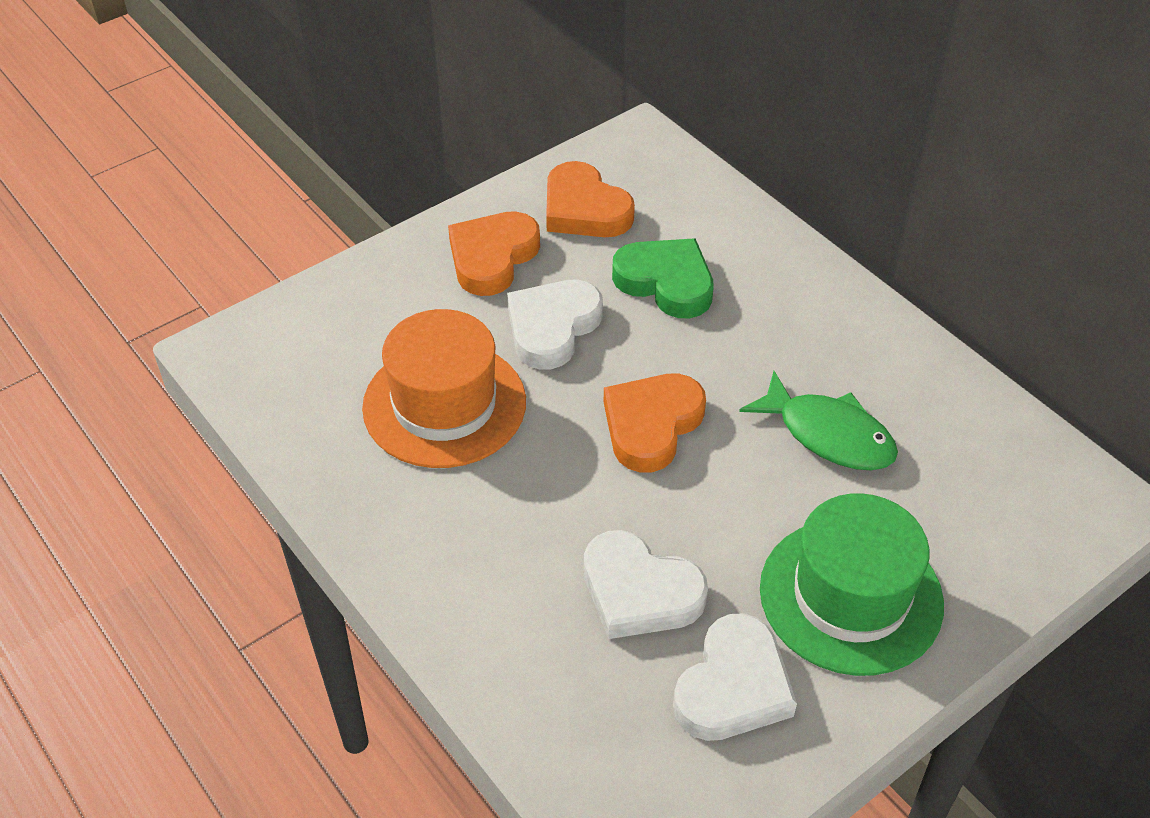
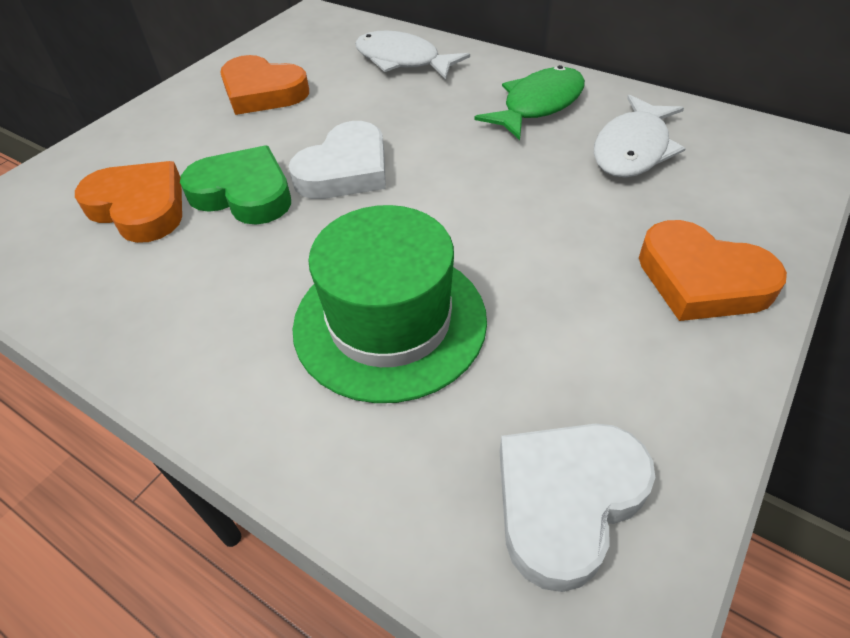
orange hat: 1 -> 0
white fish: 0 -> 2
white heart: 3 -> 2

